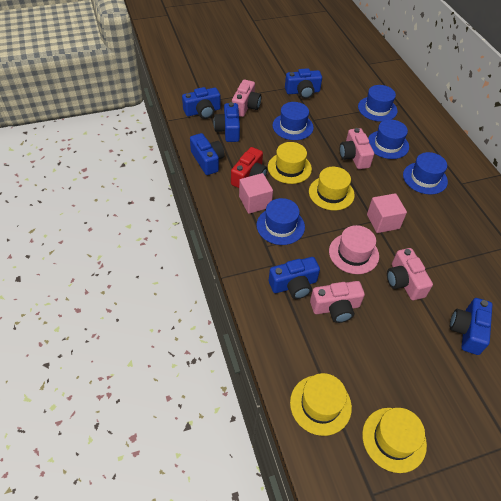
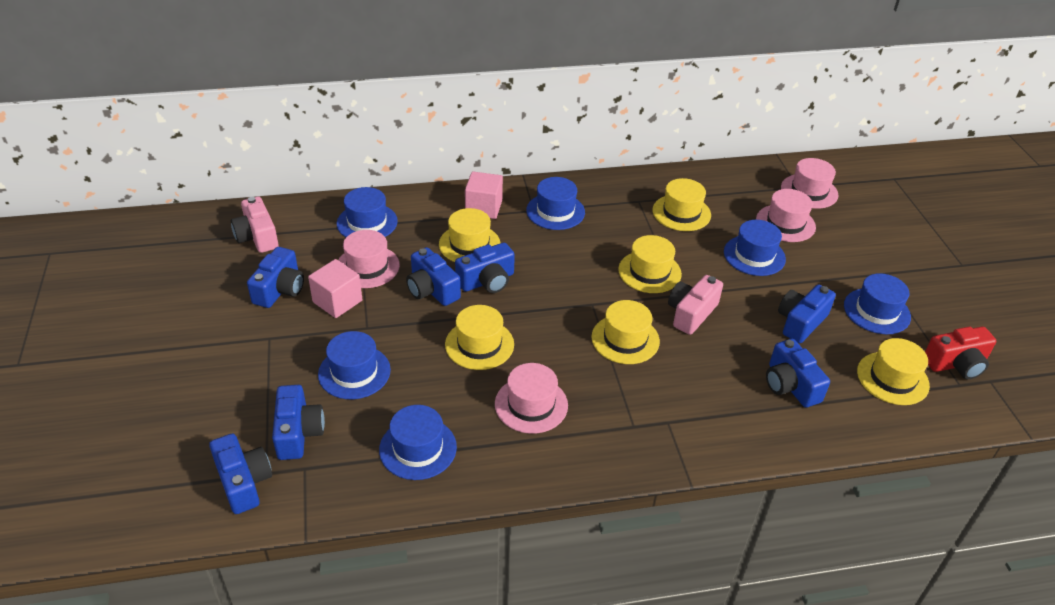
blue camera: 6 -> 7
blue hat: 5 -> 6
pink camera: 4 -> 2
pink hat: 1 -> 4
yellow hat: 4 -> 6

